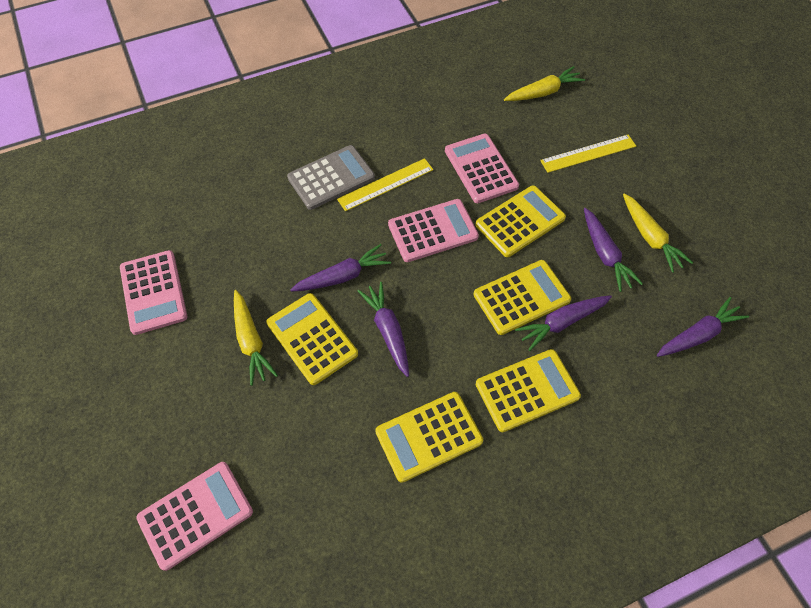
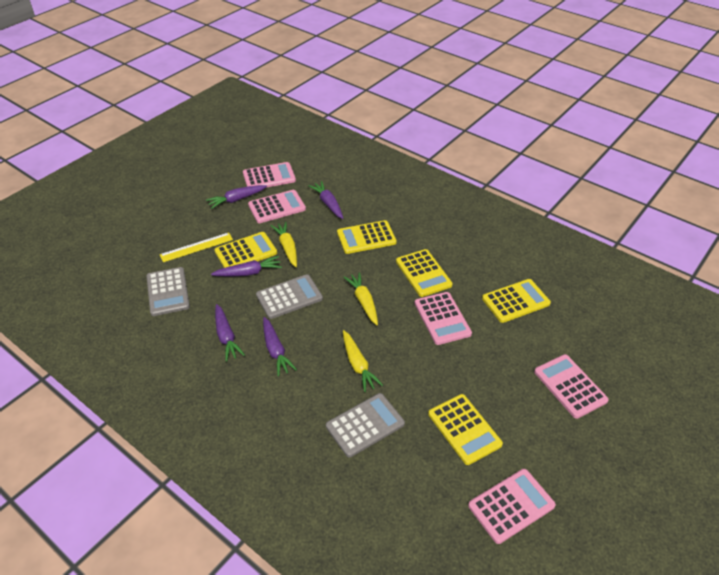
grey calculator: 1 -> 3
pink calculator: 4 -> 5
yellow ruler: 2 -> 1

